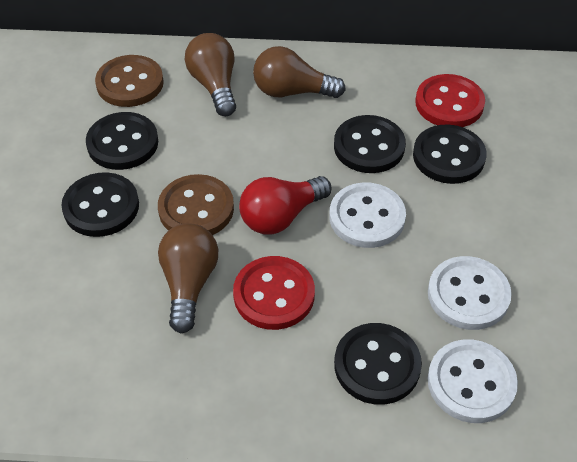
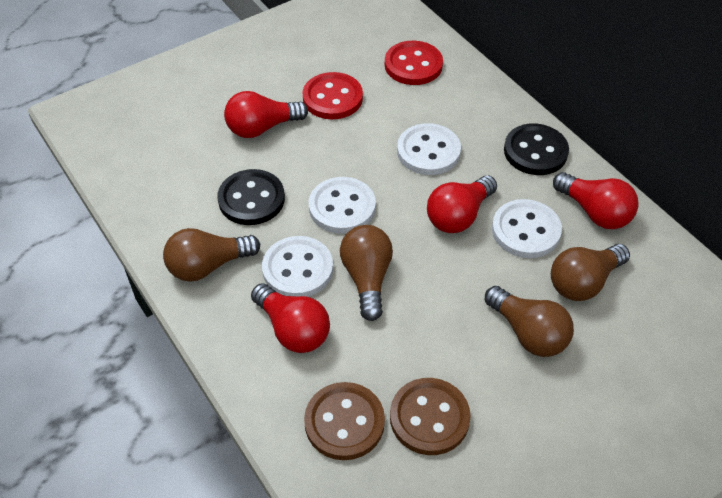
black button: 5 -> 2
brown light bulb: 3 -> 4
red light bulb: 1 -> 4
white button: 3 -> 4

